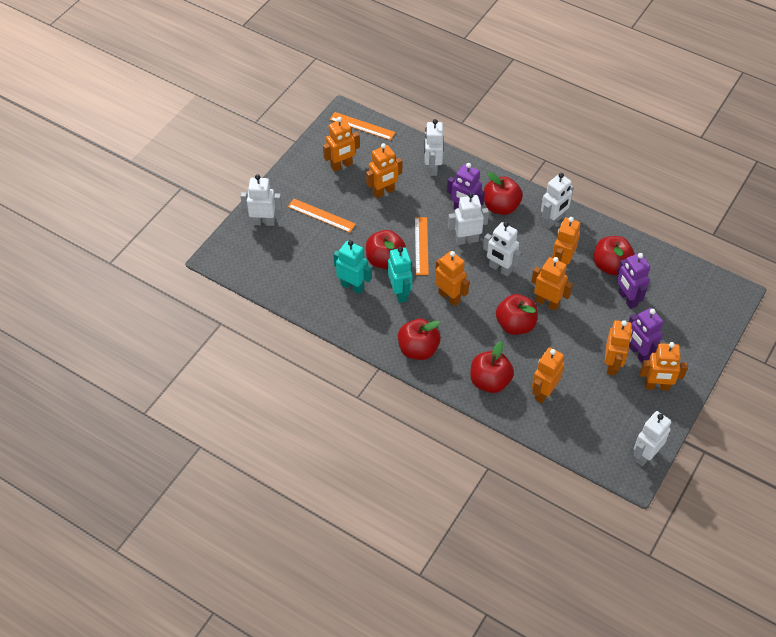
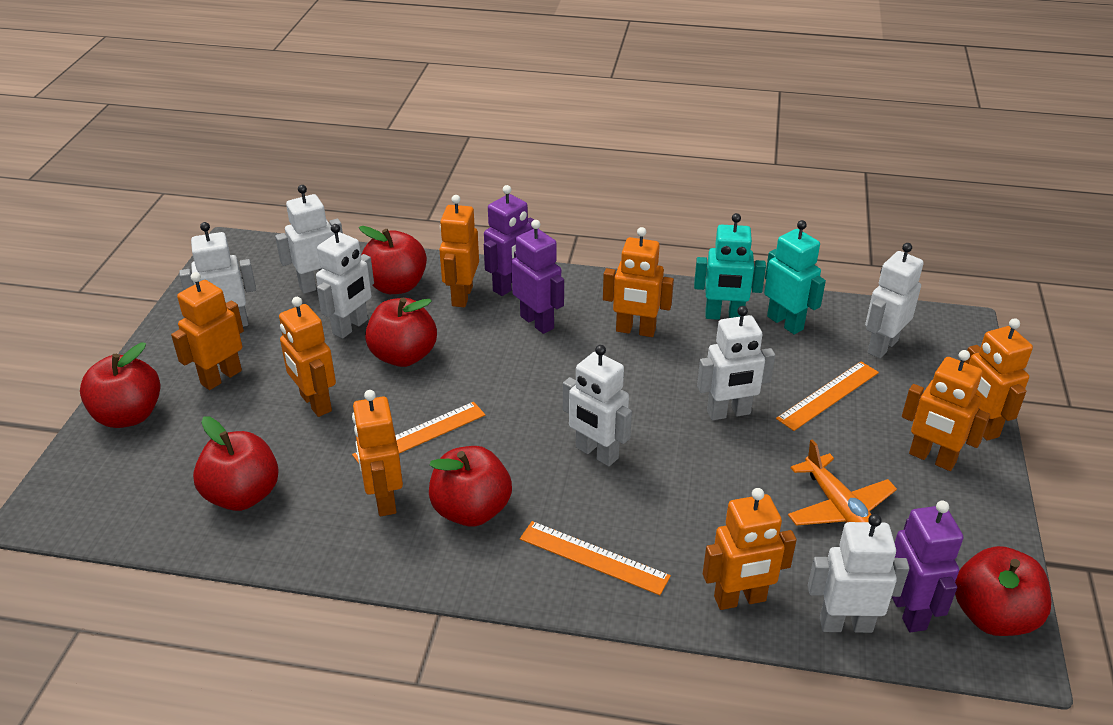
orange plane: 0 -> 1
white robot: 6 -> 7

